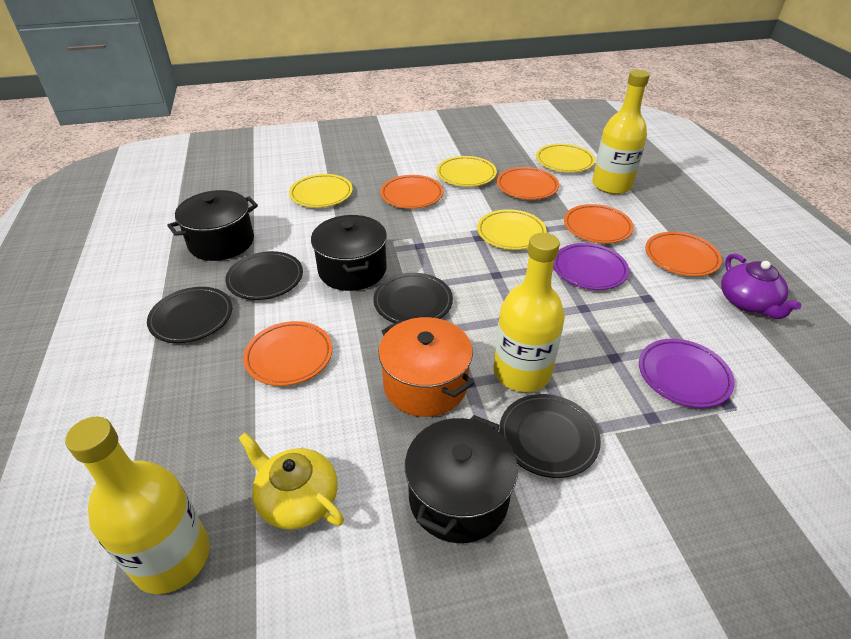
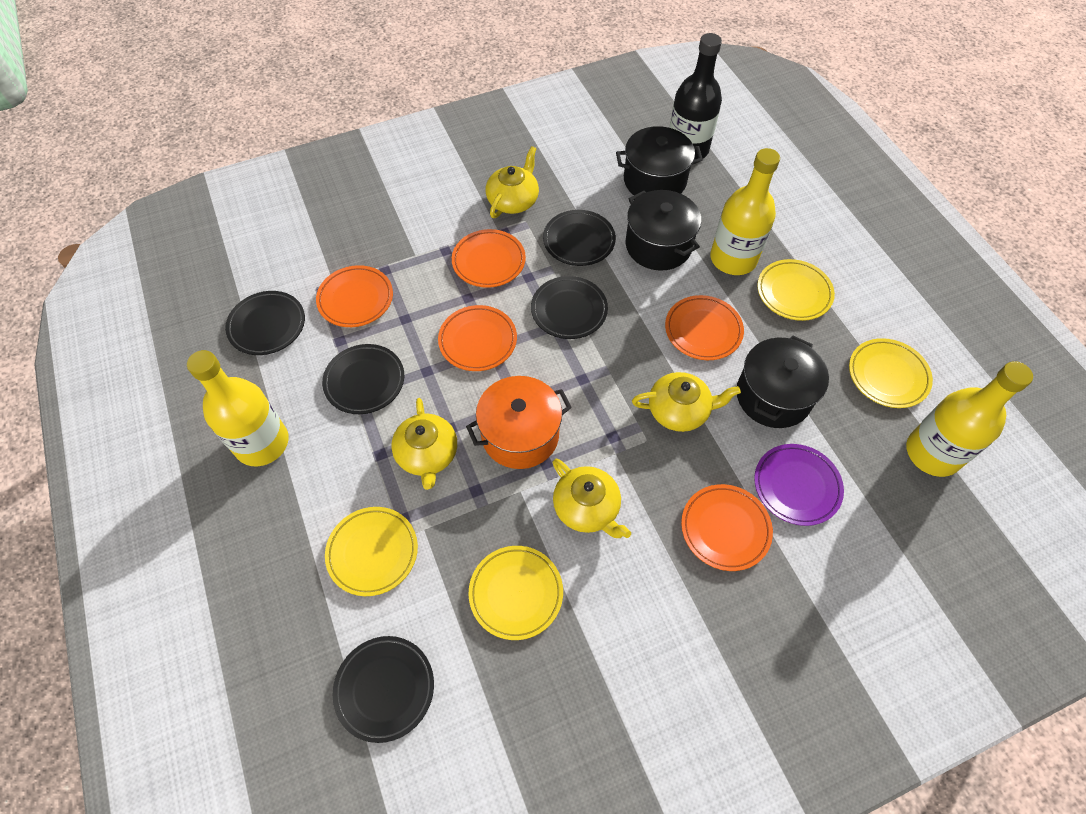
black bottle: 0 -> 1
black plate: 4 -> 5
purple plate: 2 -> 1
purple teapot: 1 -> 0
yellow teapot: 1 -> 4

